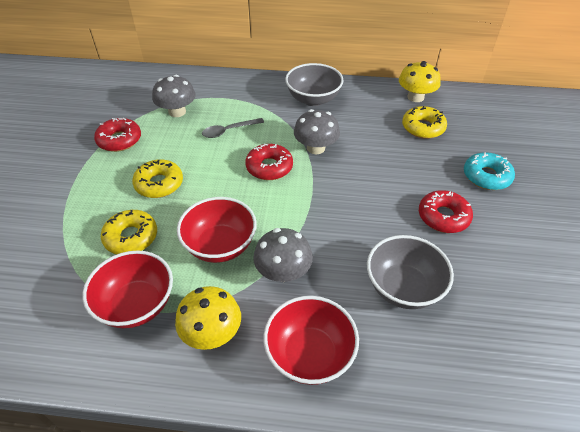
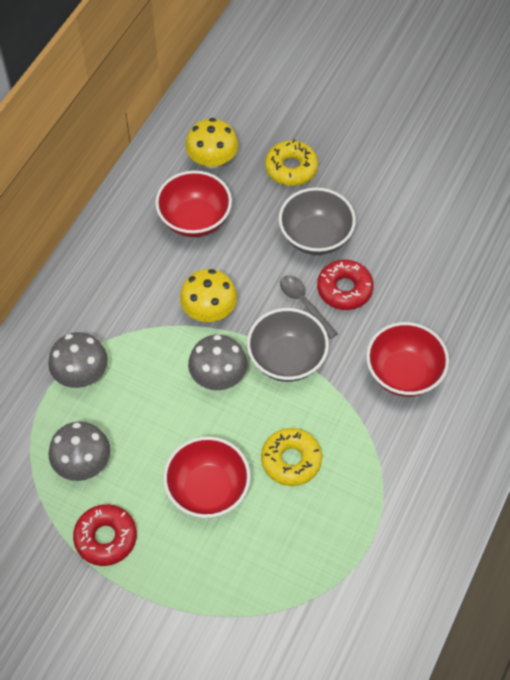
red donut: 3 -> 2
turquoise donut: 1 -> 0
yellow donut: 3 -> 2

